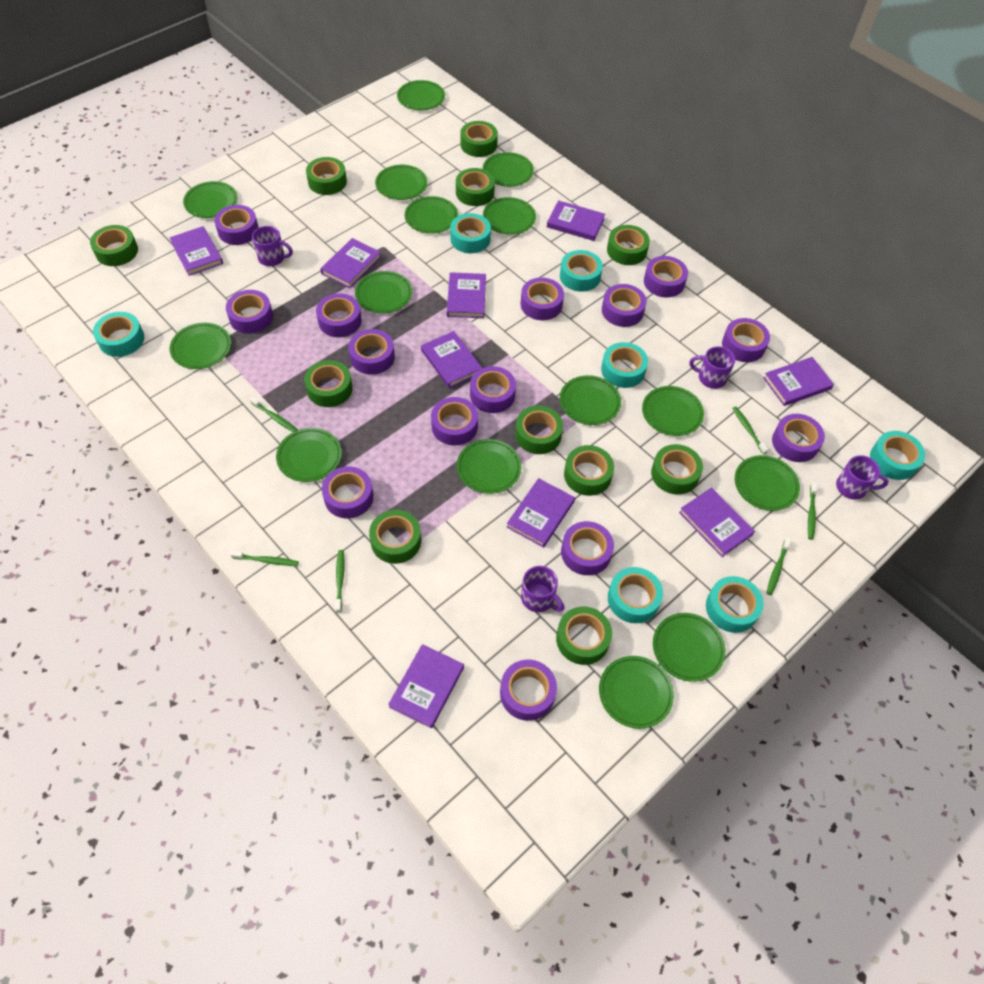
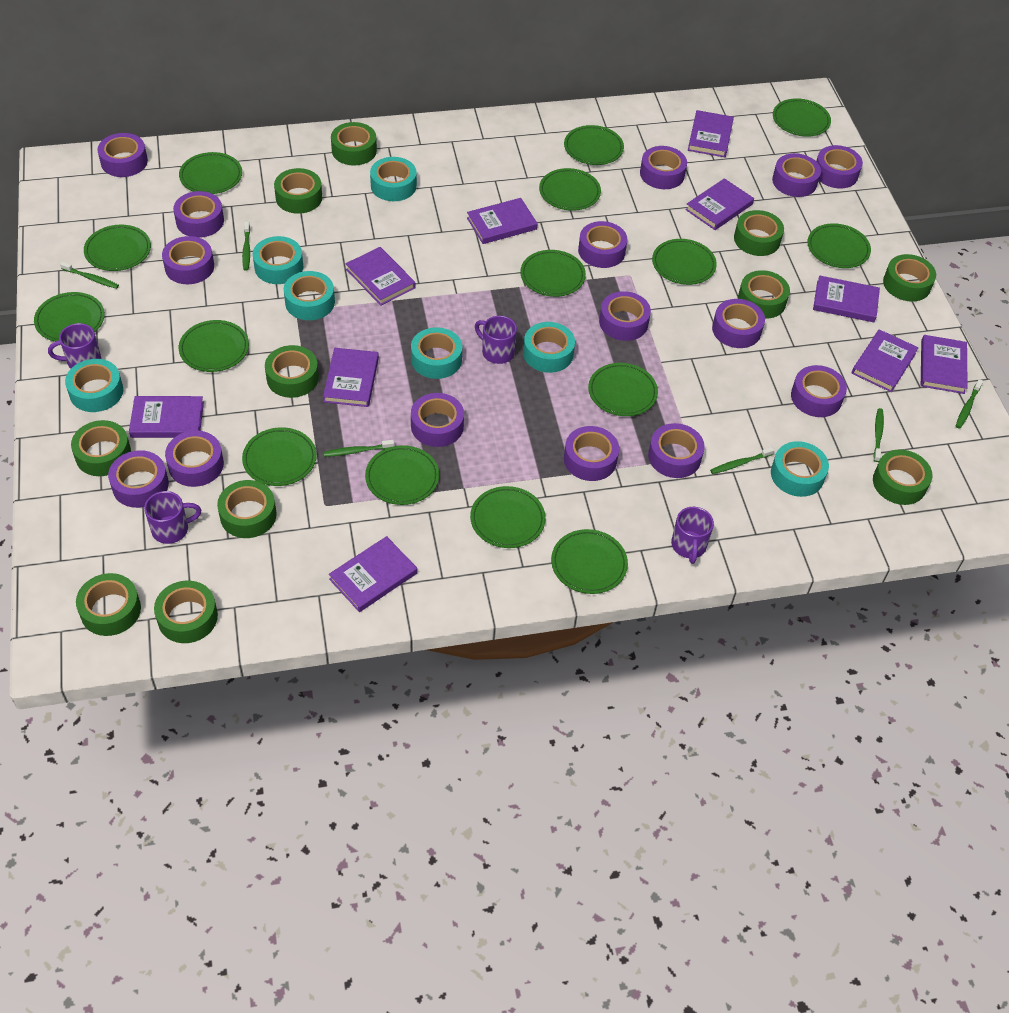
purple book: 9 -> 10
purple tape: 14 -> 15

